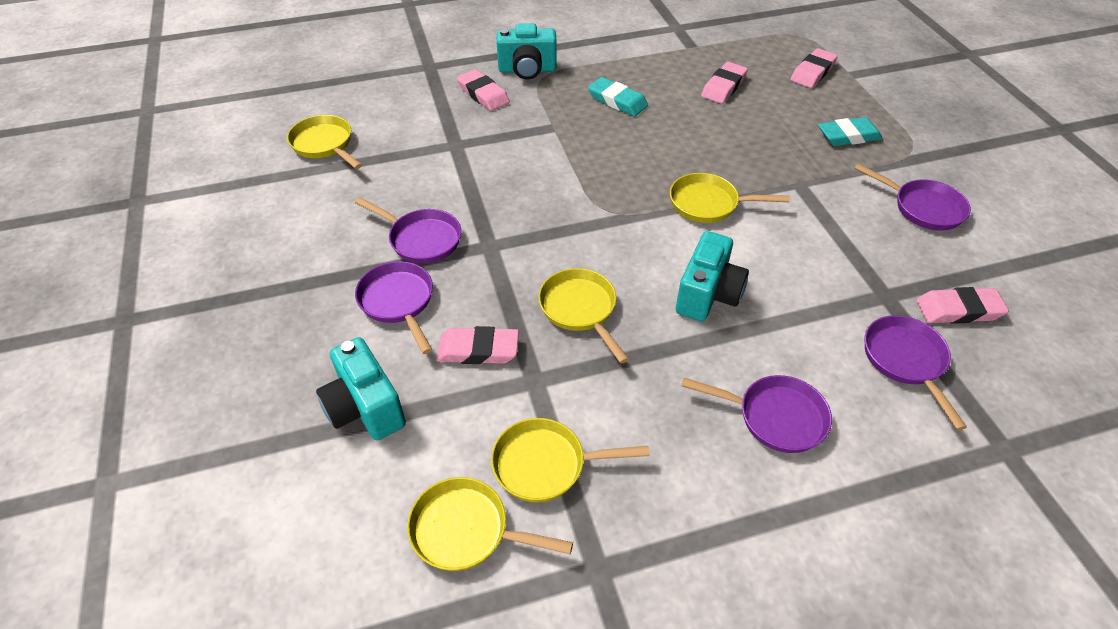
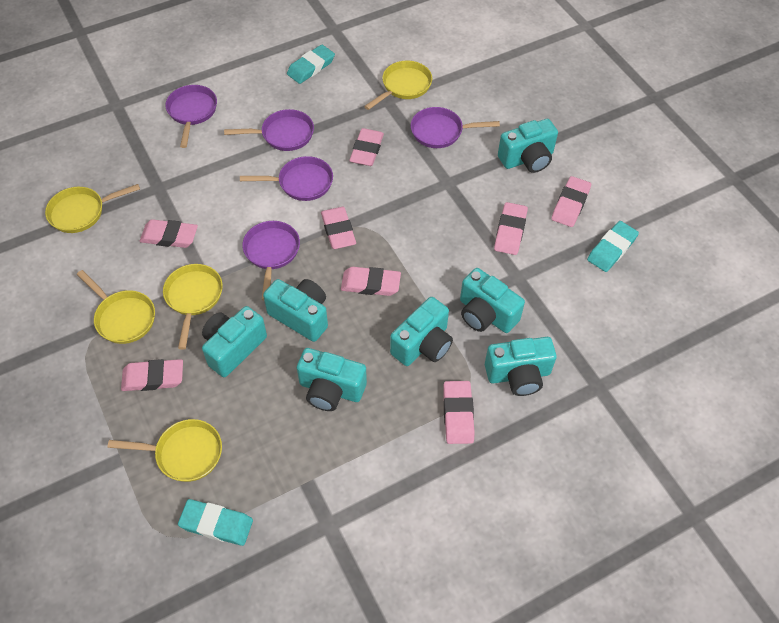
pink eraser: 5 -> 8
turquoise camera: 3 -> 7
turquoise eraser: 2 -> 3

